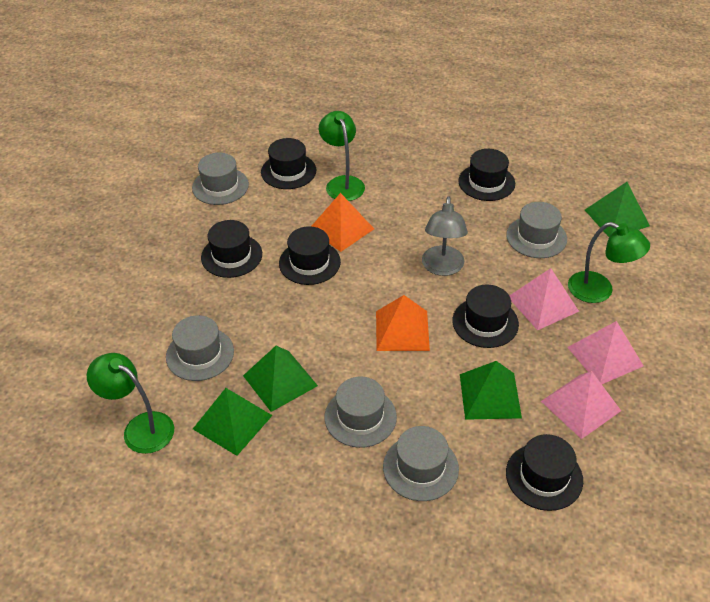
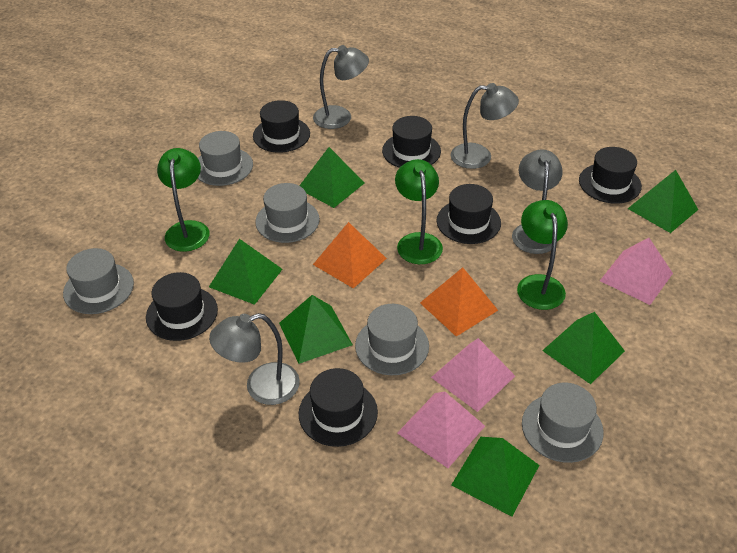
green pyramid: 4 -> 6
grey lamp: 1 -> 4

